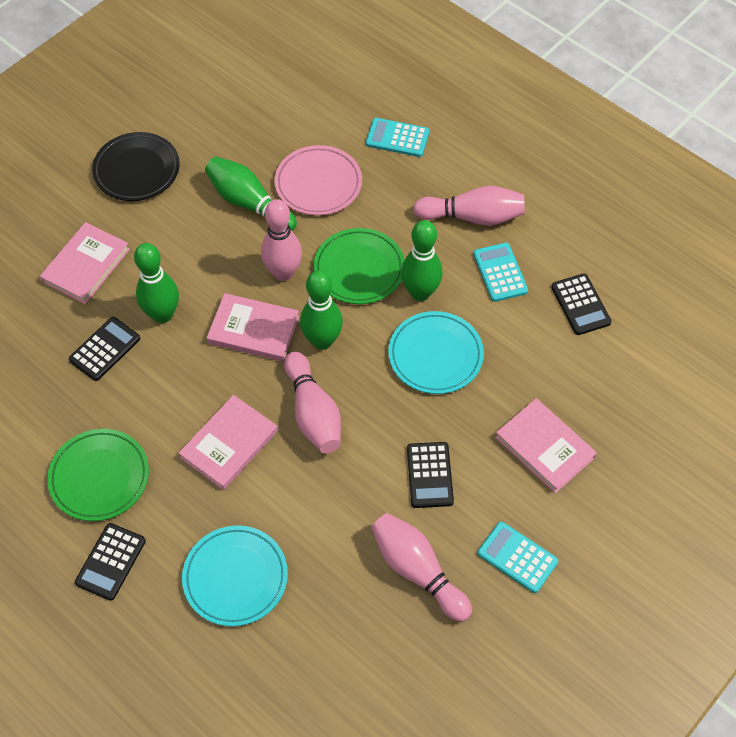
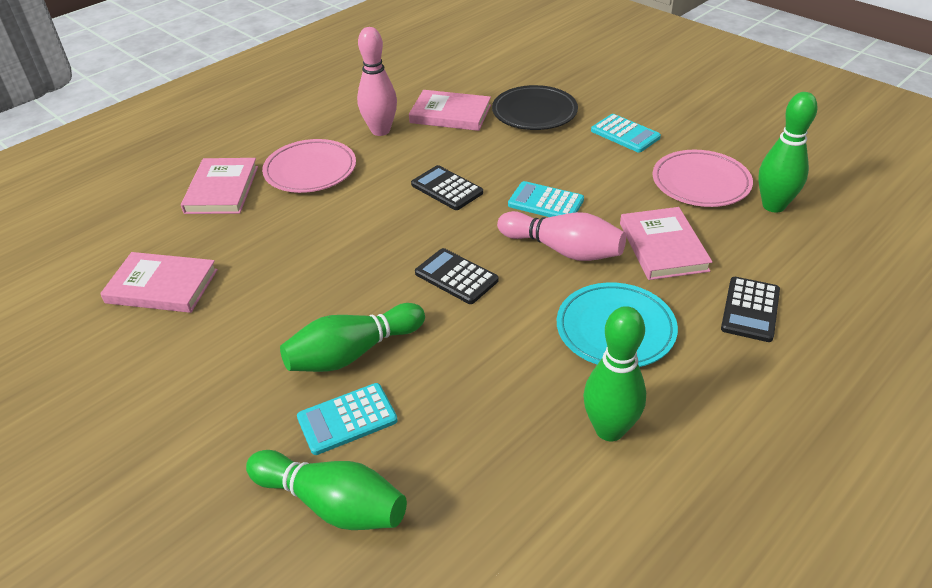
black calculator: 4 -> 3
green plate: 2 -> 0
pink bowling pin: 4 -> 2
pink plate: 1 -> 2
turquoise plate: 2 -> 1

